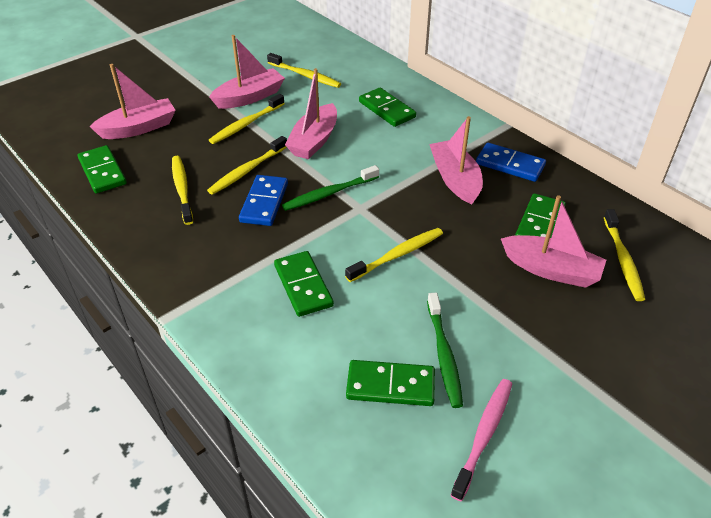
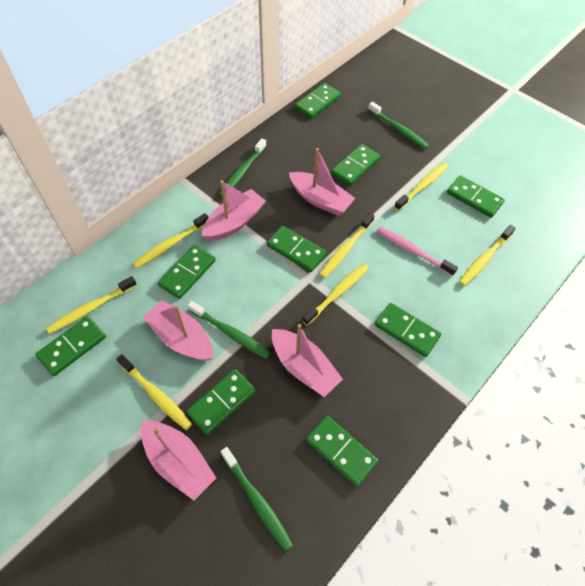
blue domino: 2 -> 0
green domino: 5 -> 9
green toothbrush: 2 -> 4
yellow toothbrush: 6 -> 7

